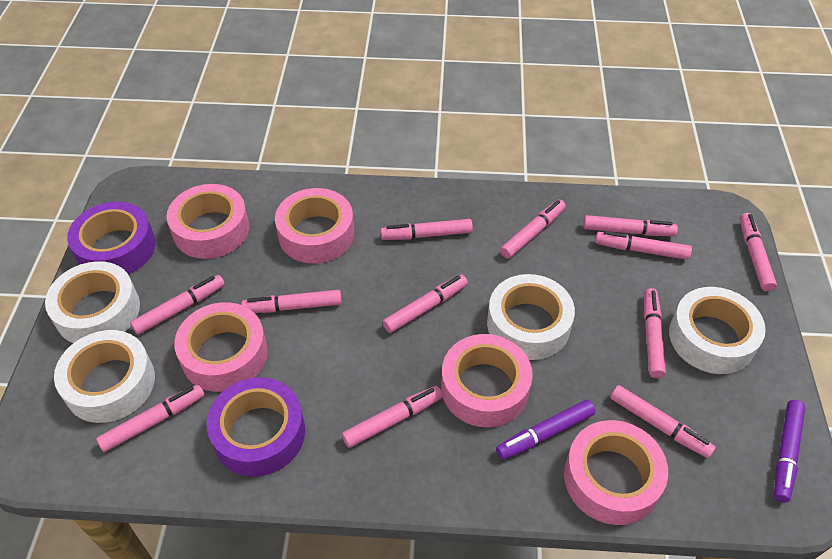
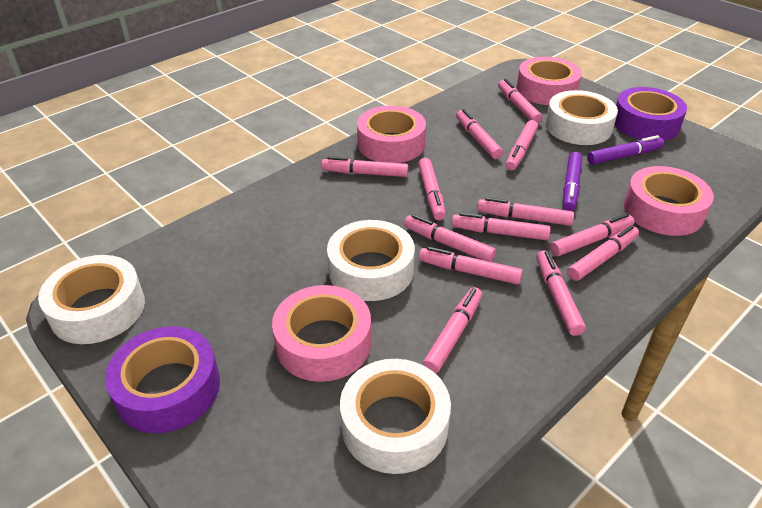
pink marker: 12 -> 13
pink tape: 5 -> 4

